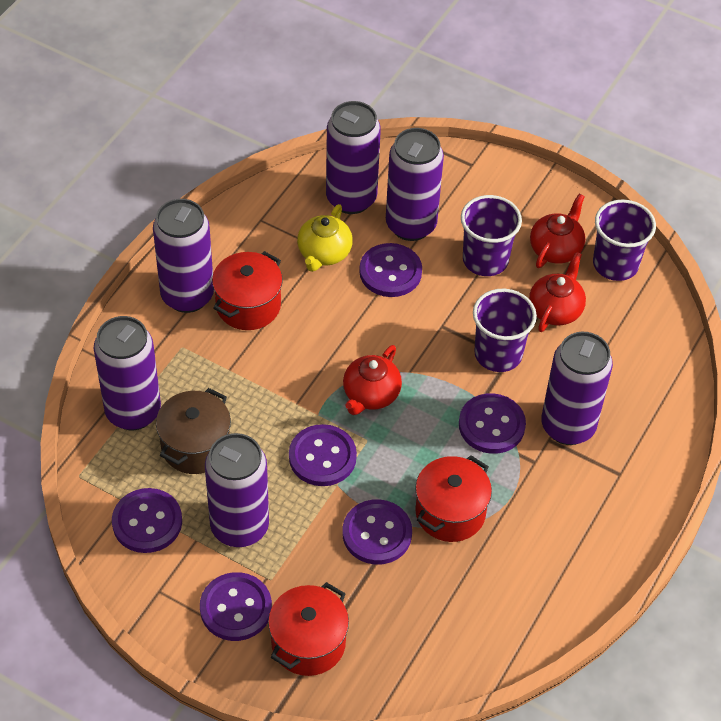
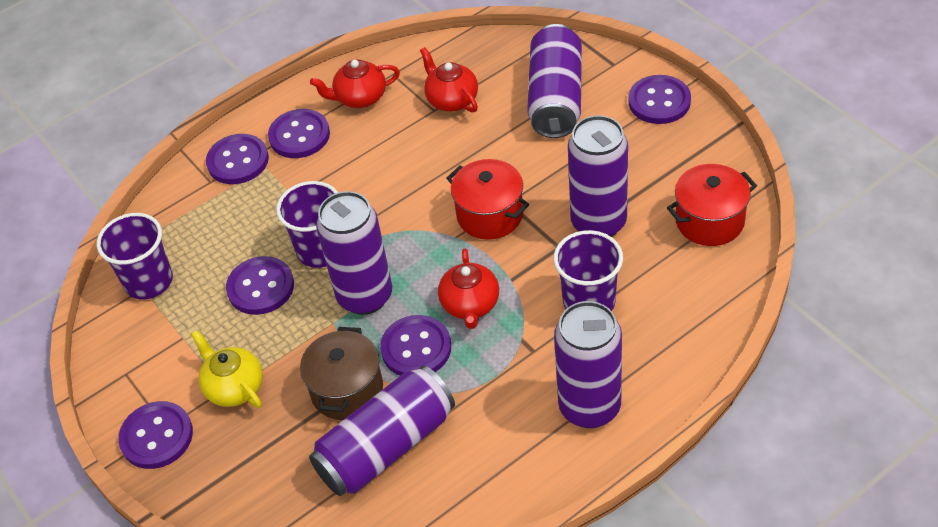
purple can: 6 -> 5
red pot: 3 -> 2

